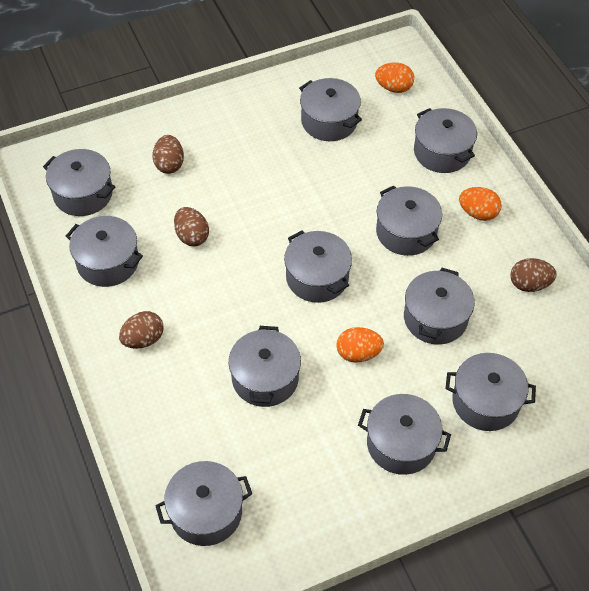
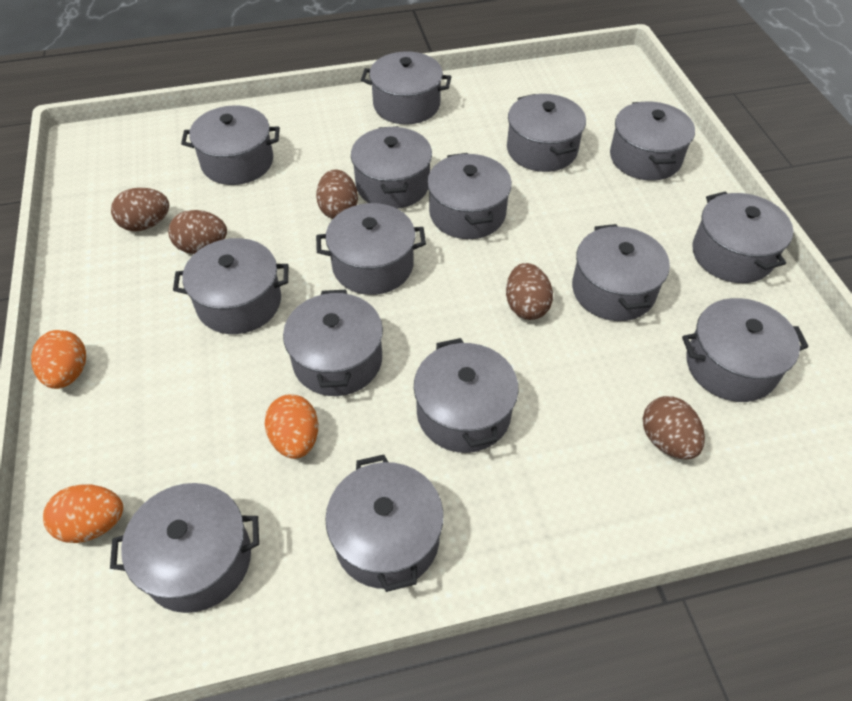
brown egg: 4 -> 5
grey pot: 11 -> 15

